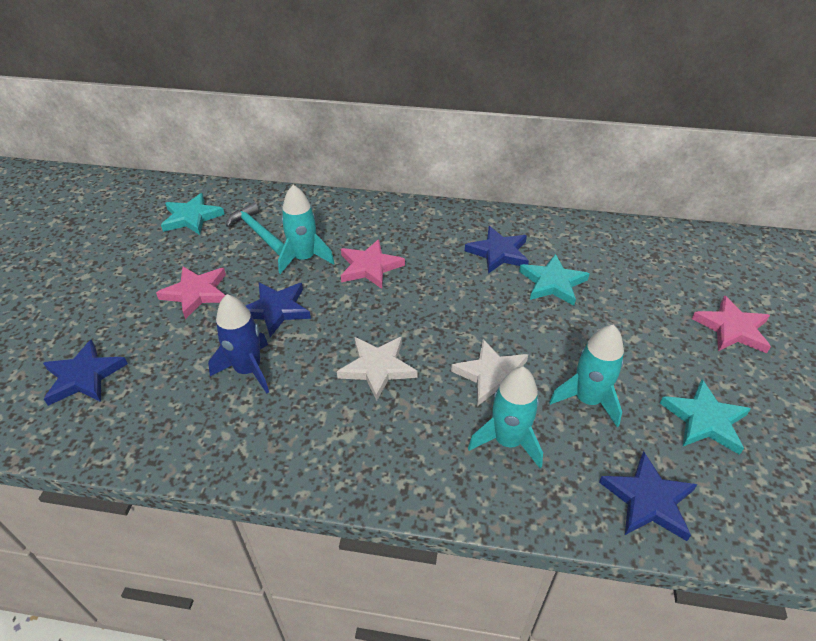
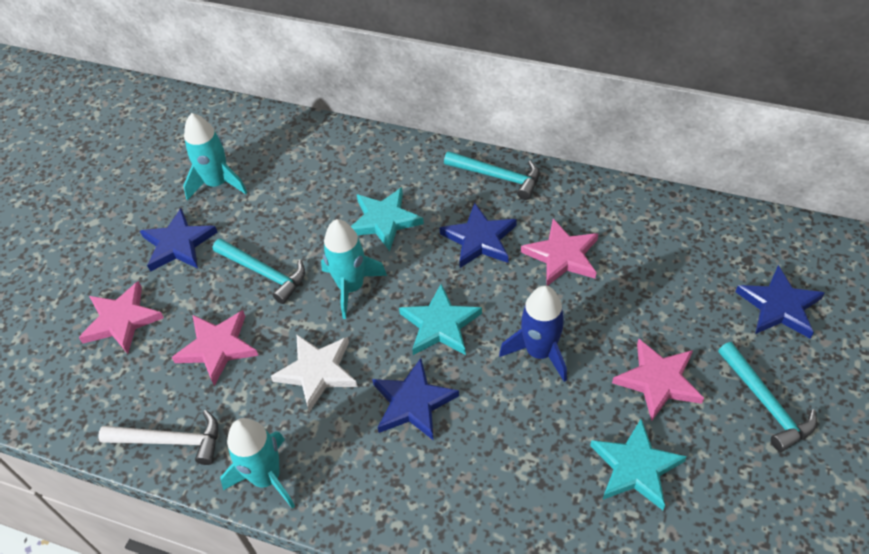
pink star: 3 -> 4
turquoise hammer: 1 -> 3
white hammer: 0 -> 1
white star: 2 -> 1

